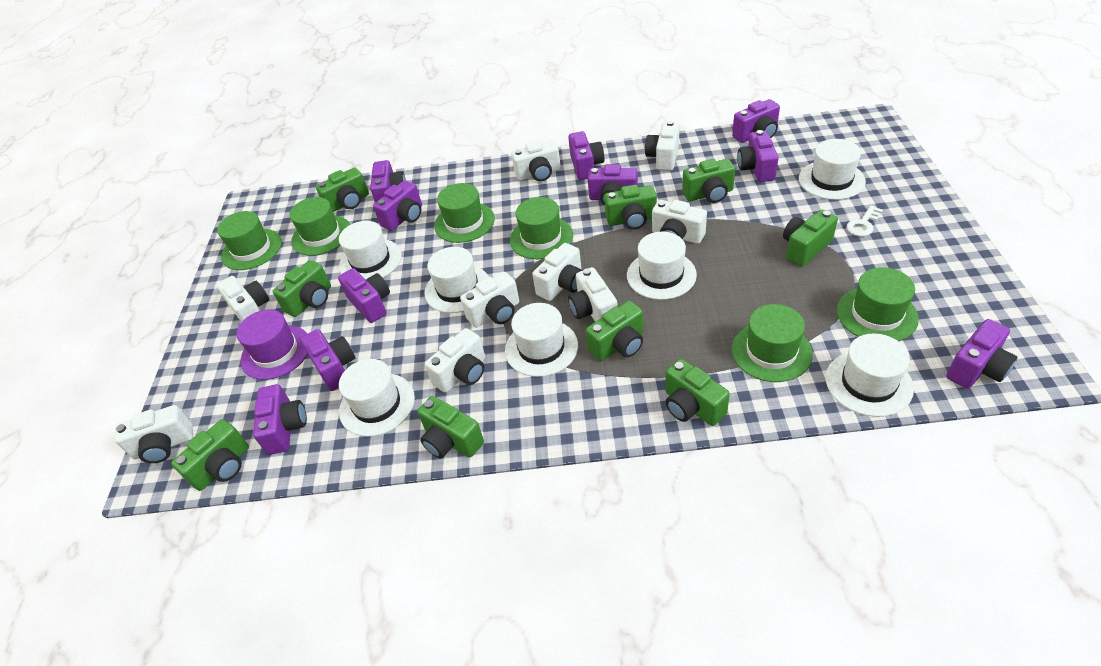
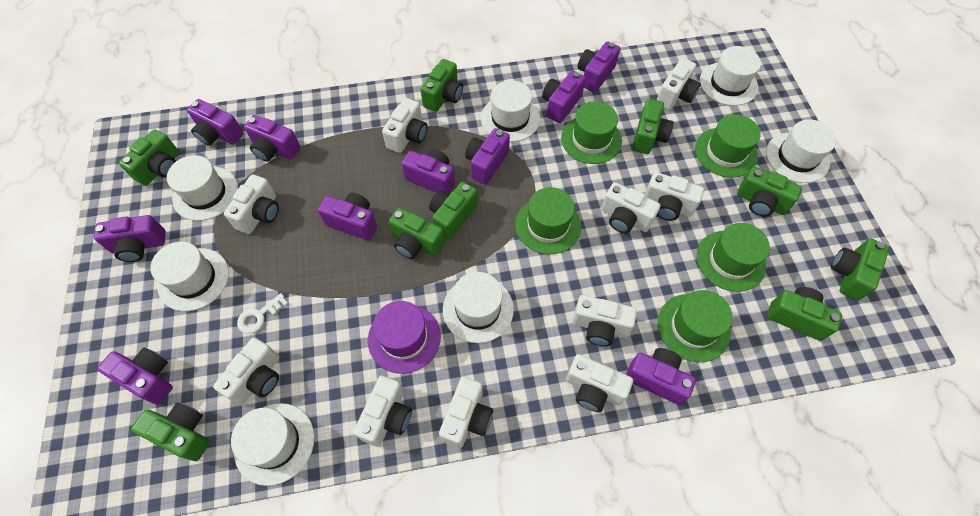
green hat: 6 -> 5
white camera: 9 -> 10

